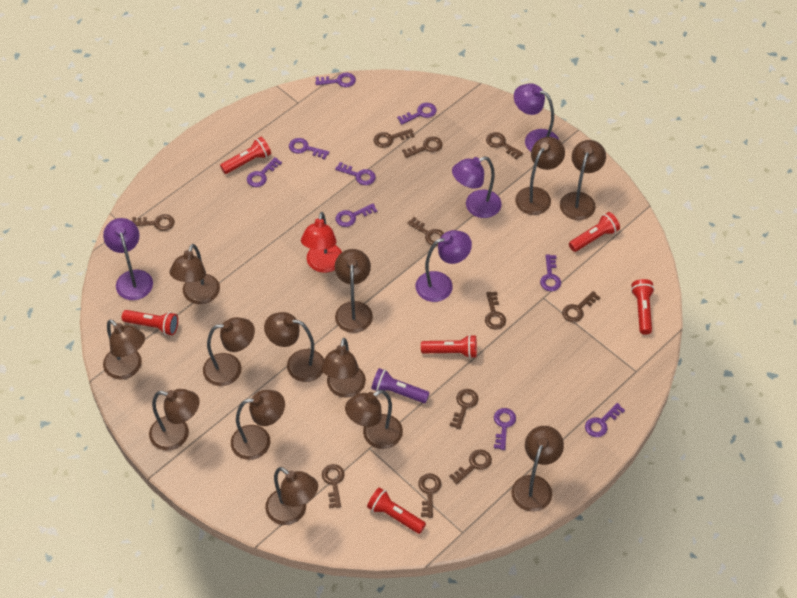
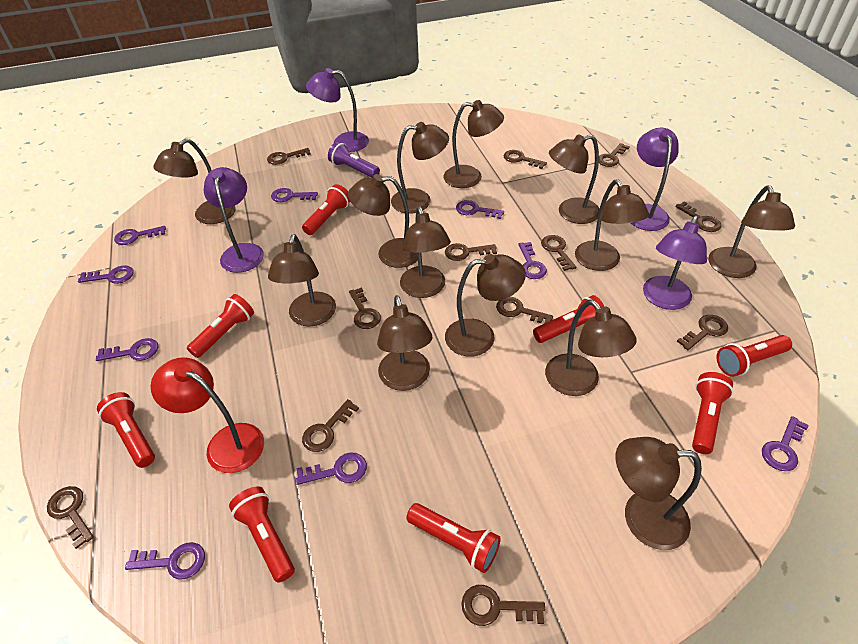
brown key: 11 -> 12
red flashlight: 6 -> 8

